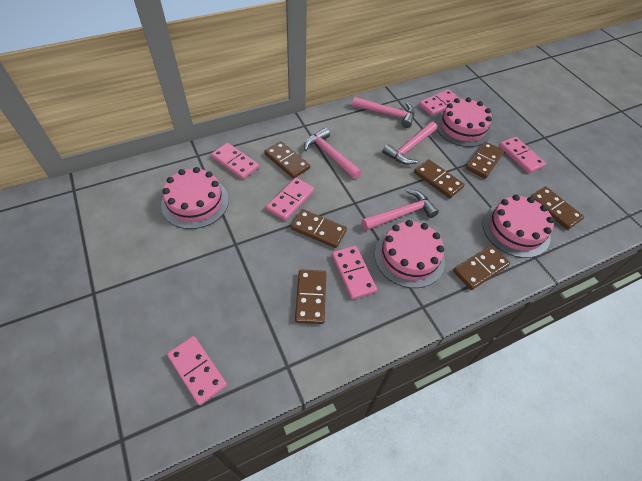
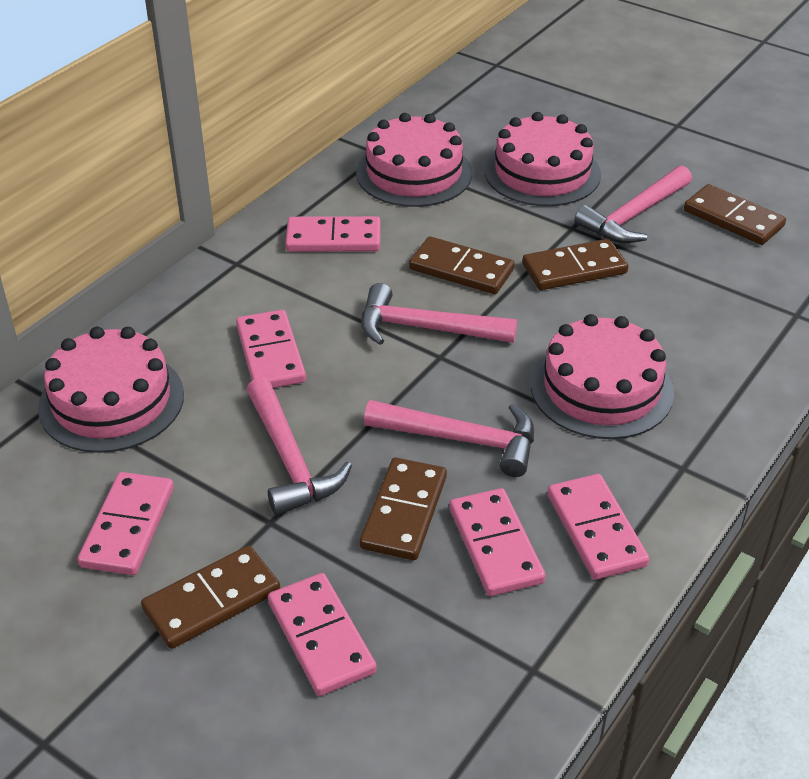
brown domino: 7 -> 5

